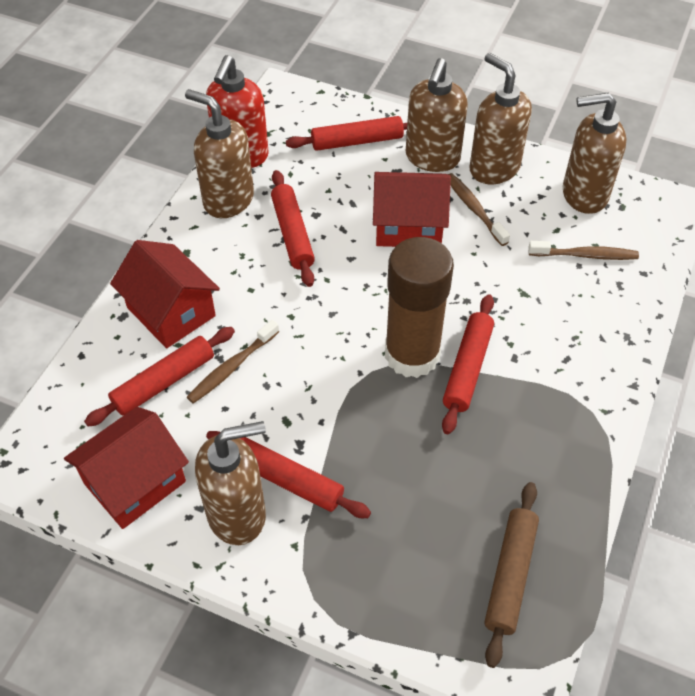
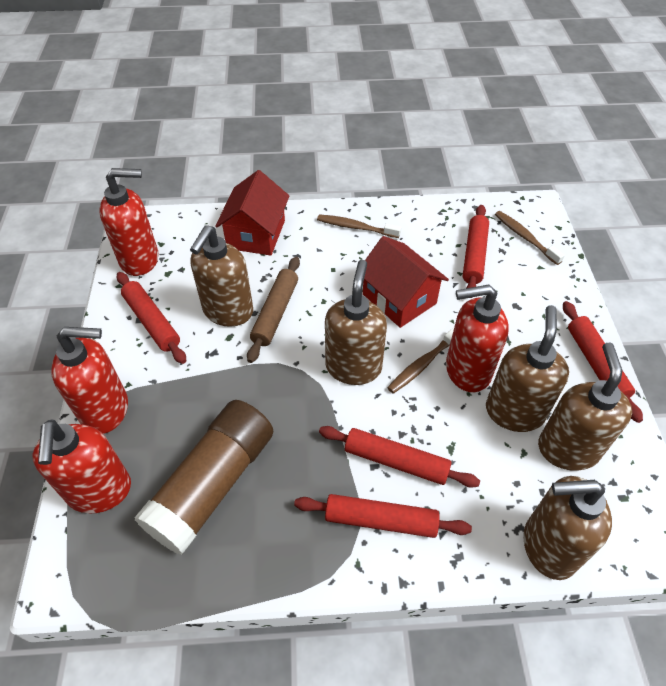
red house: 3 -> 2
red soap dispenser: 1 -> 4

